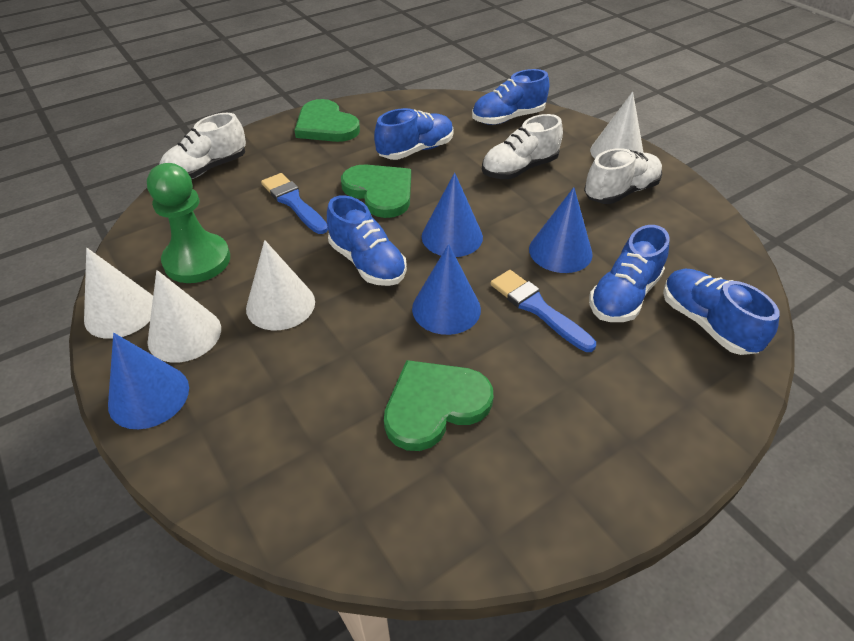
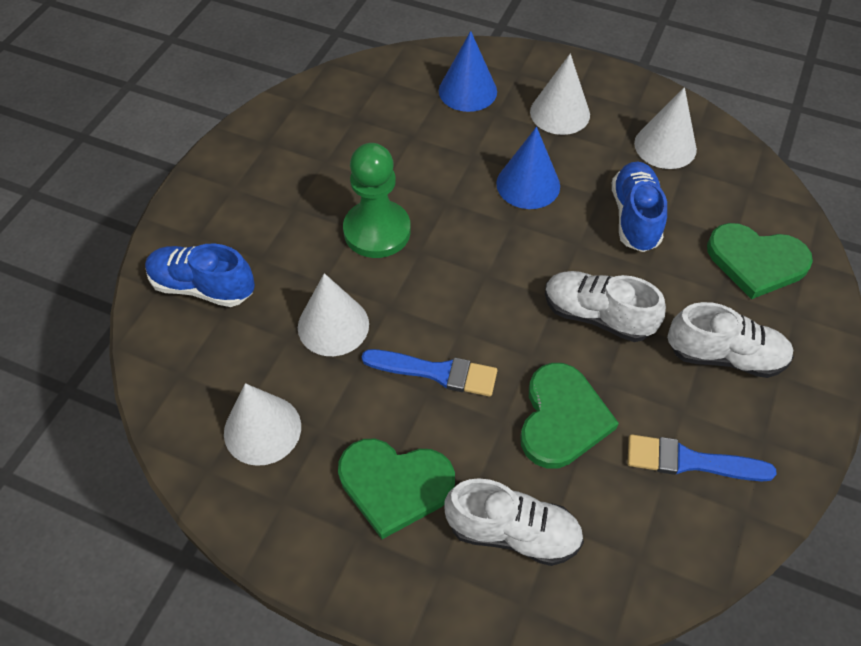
blue cone: 4 -> 2
blue shoe: 5 -> 2

